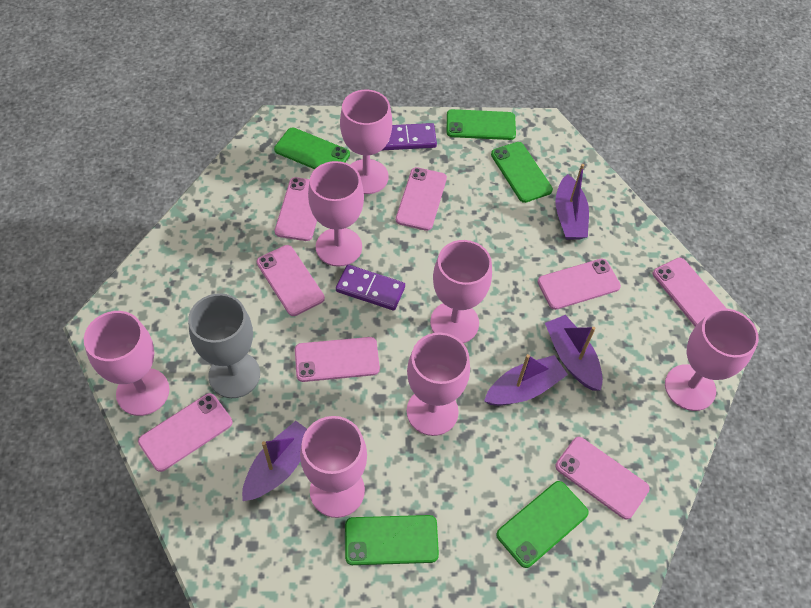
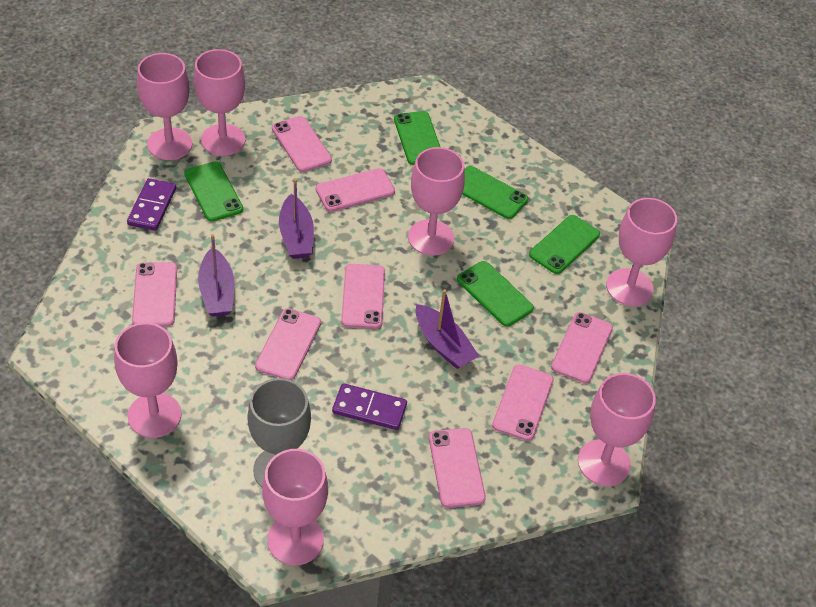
purple boat: 4 -> 3

